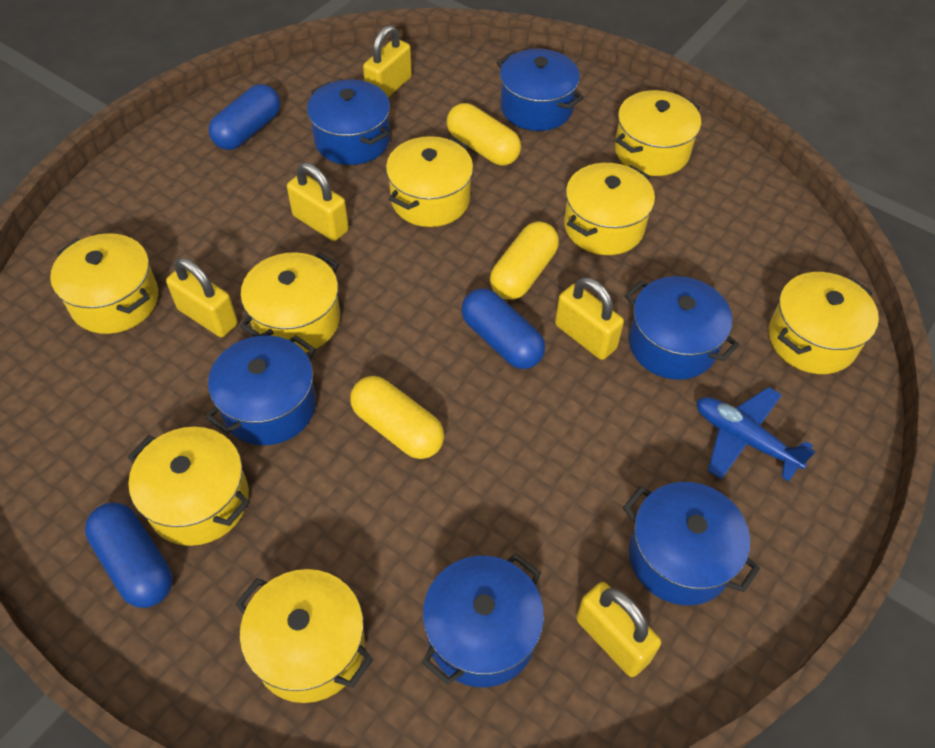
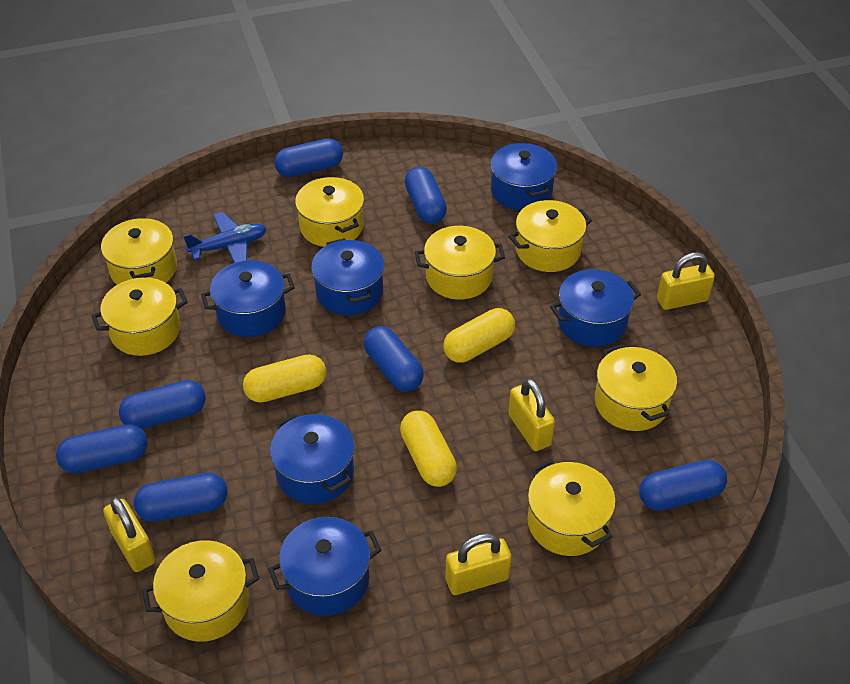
blue capsule: 3 -> 7
yellow padlock: 5 -> 4

